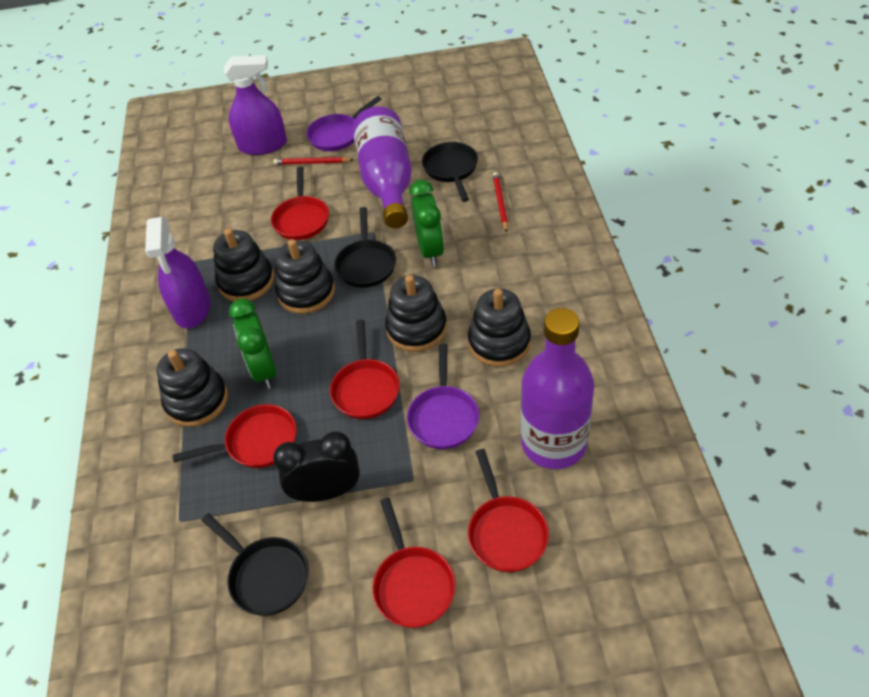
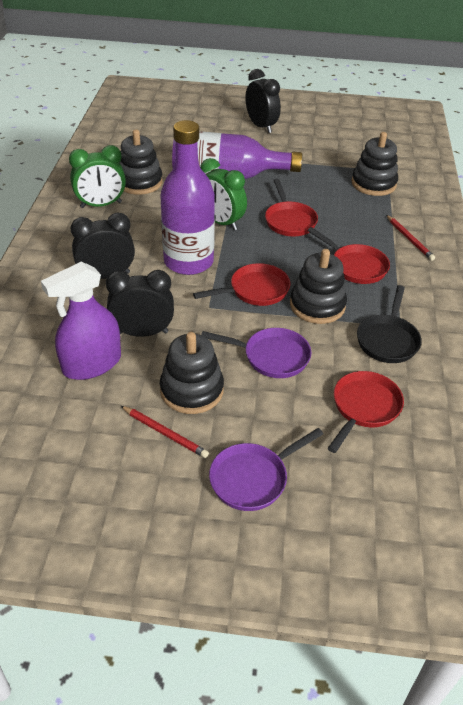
black clock: 1 -> 3
black pan: 3 -> 1
black stacking toy: 5 -> 4
purple spray bottle: 2 -> 1
red pan: 5 -> 4

